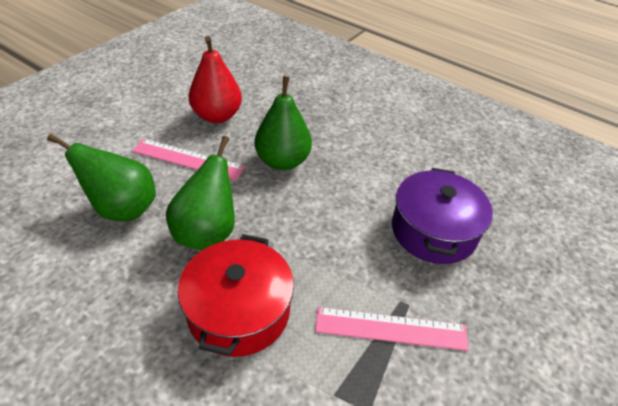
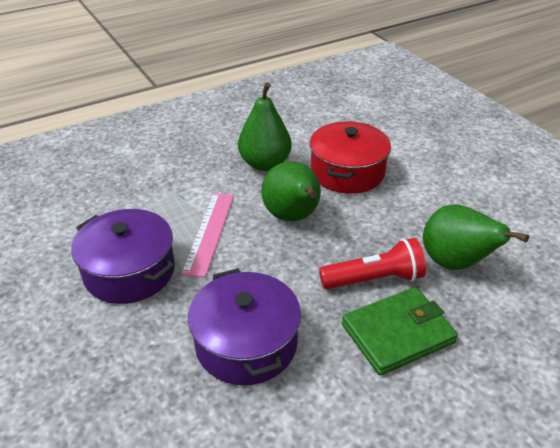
green wallet: 0 -> 1
pink ruler: 2 -> 1
purple pot: 1 -> 2
red flashlight: 0 -> 1
red pear: 1 -> 0

